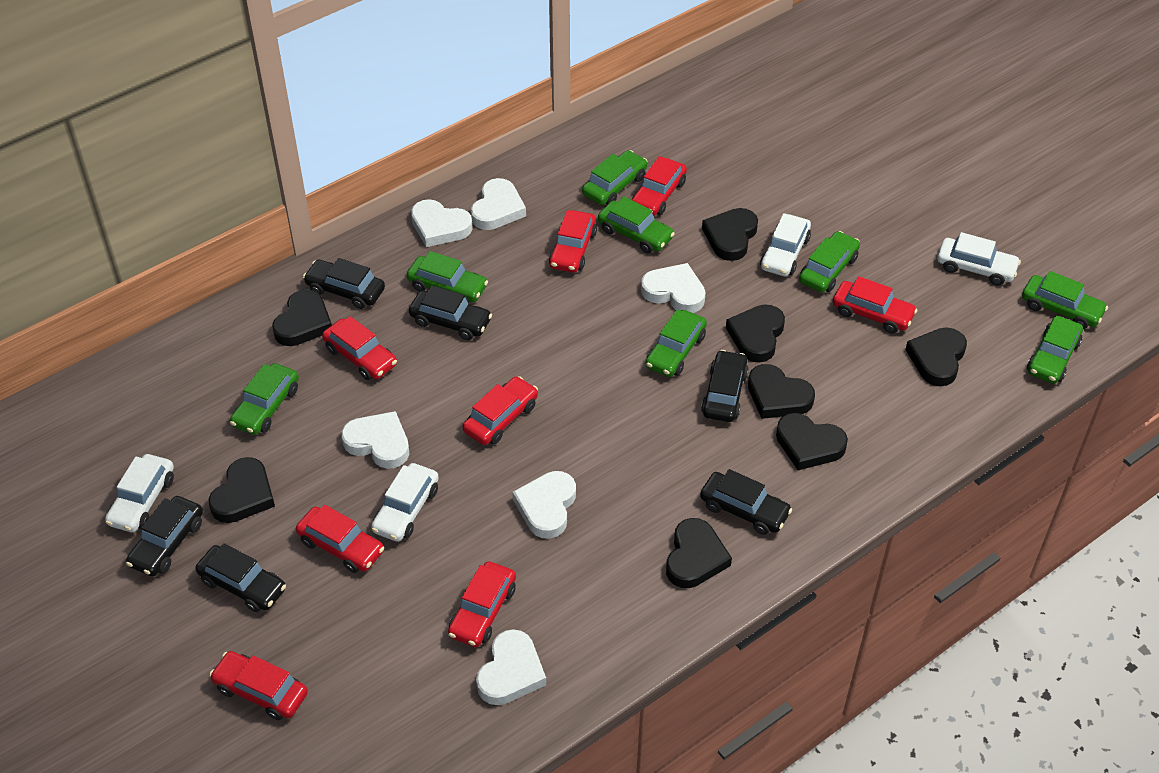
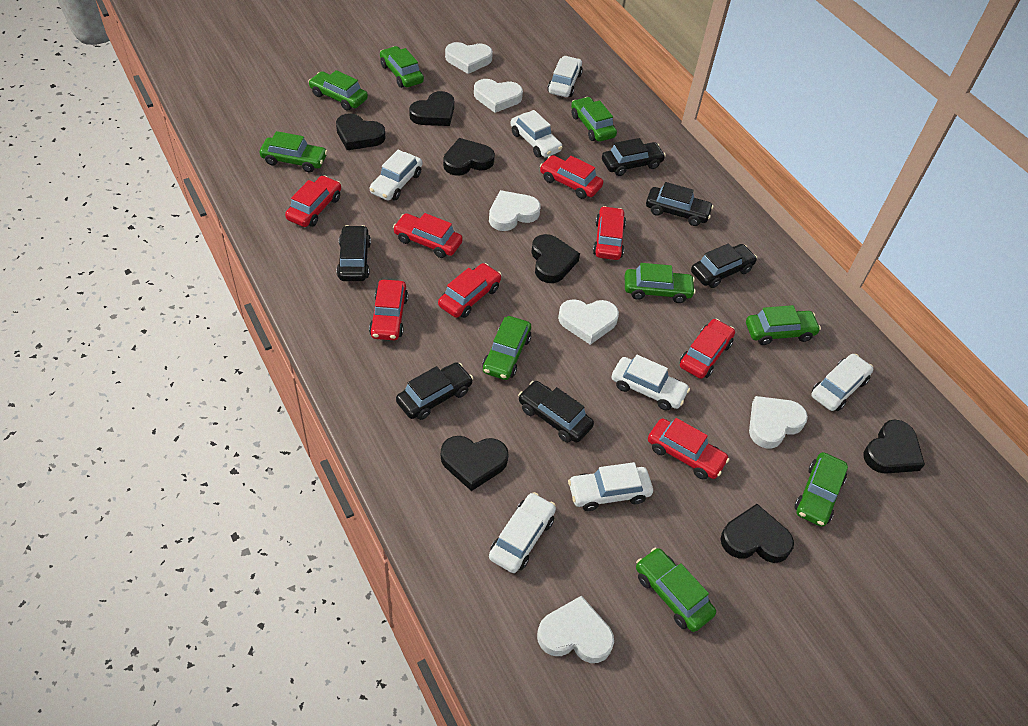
black heart: 8 -> 7
green car: 8 -> 9
white car: 4 -> 7

